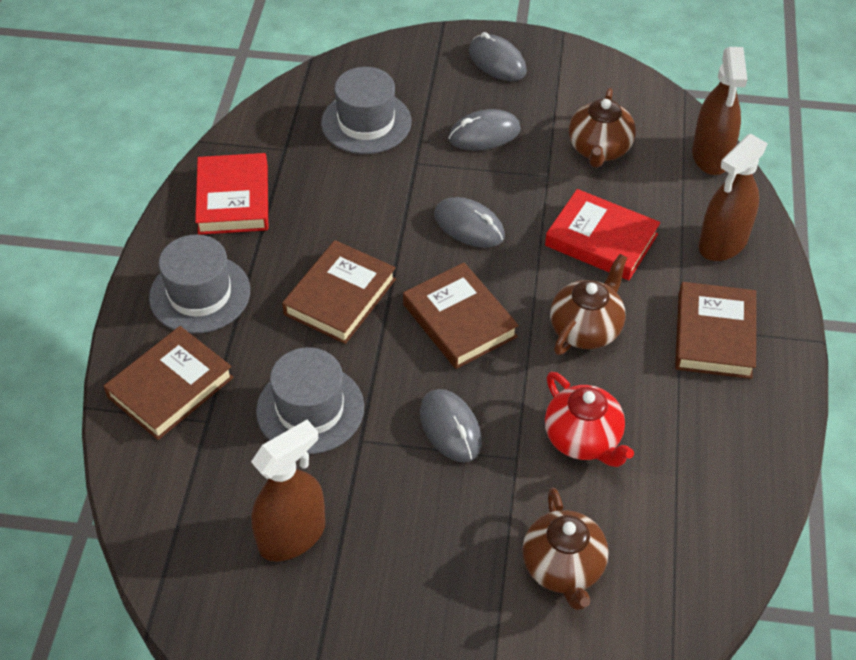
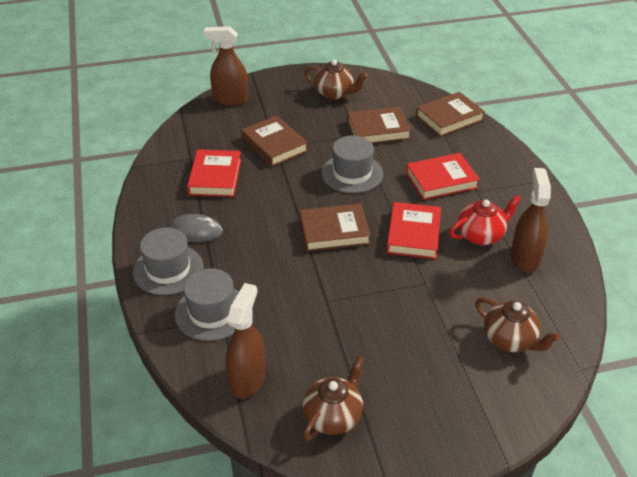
grey mouse: 4 -> 1
red book: 2 -> 3

